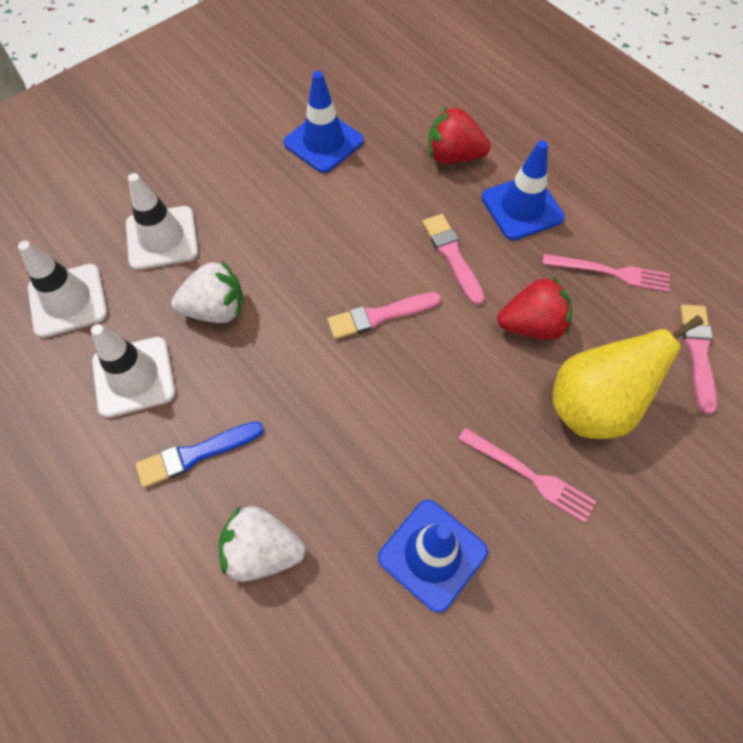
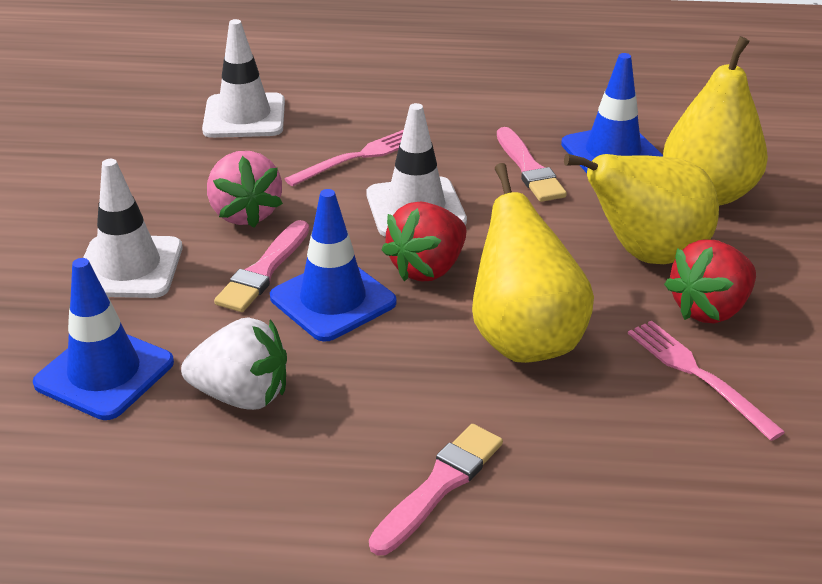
blue brush: 1 -> 0
pink strawberry: 0 -> 1
white strawberry: 2 -> 1
yellow pear: 1 -> 3

